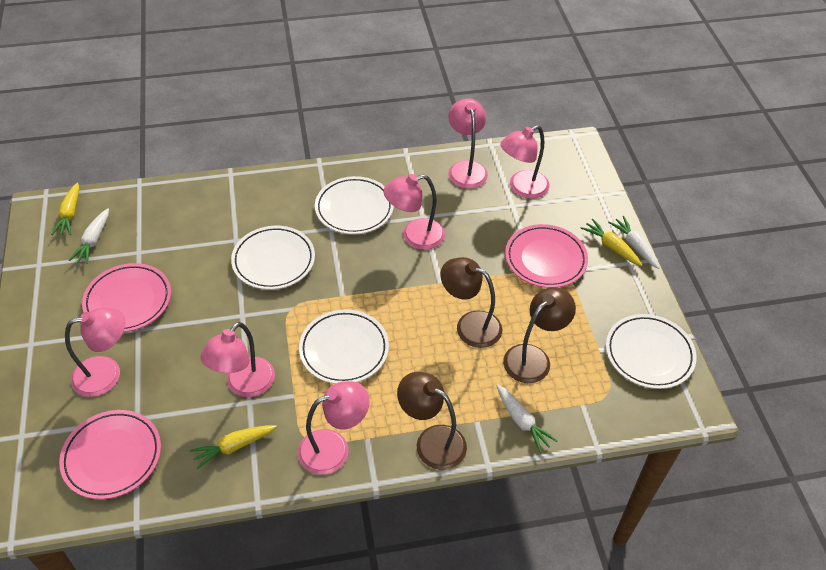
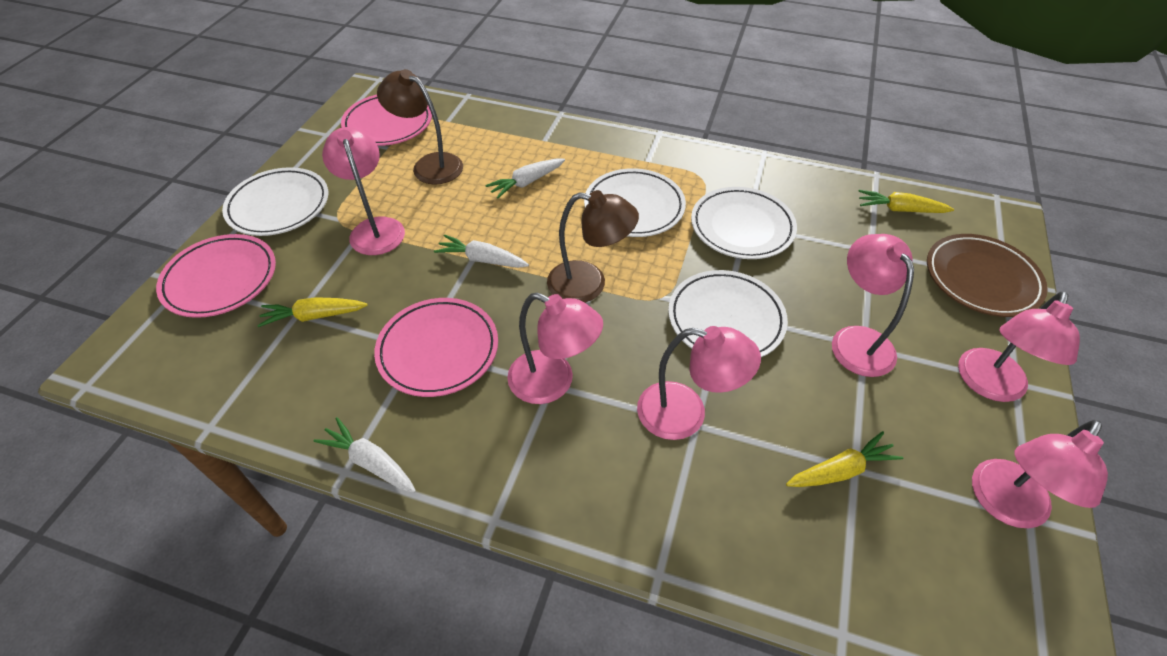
brown lamp: 3 -> 2
brown plate: 0 -> 1

